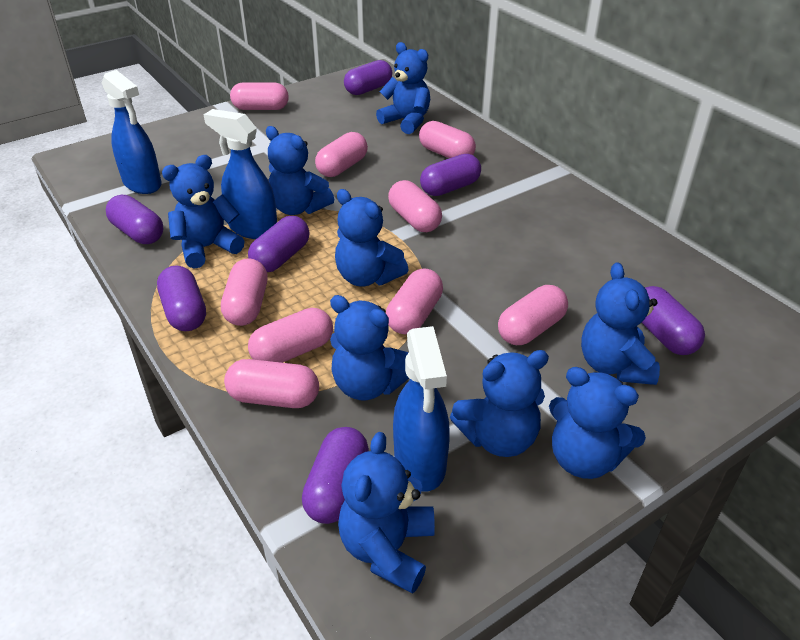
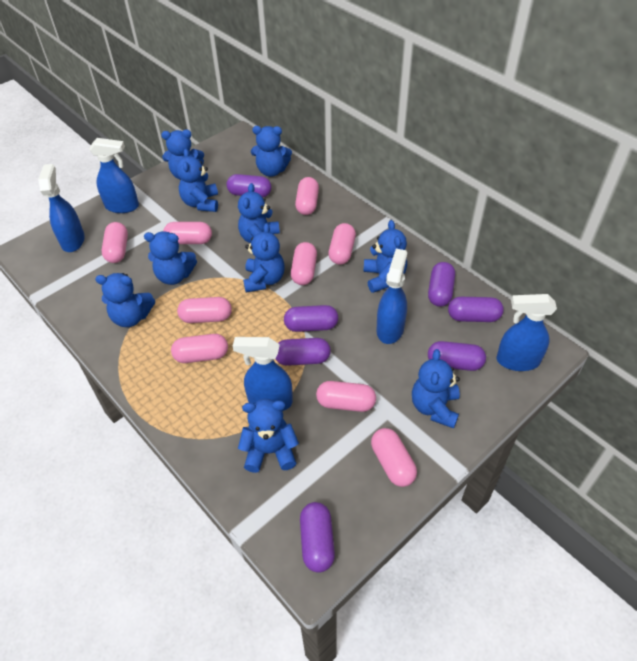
blue spray bottle: 3 -> 5
blue teddy bear: 9 -> 10

